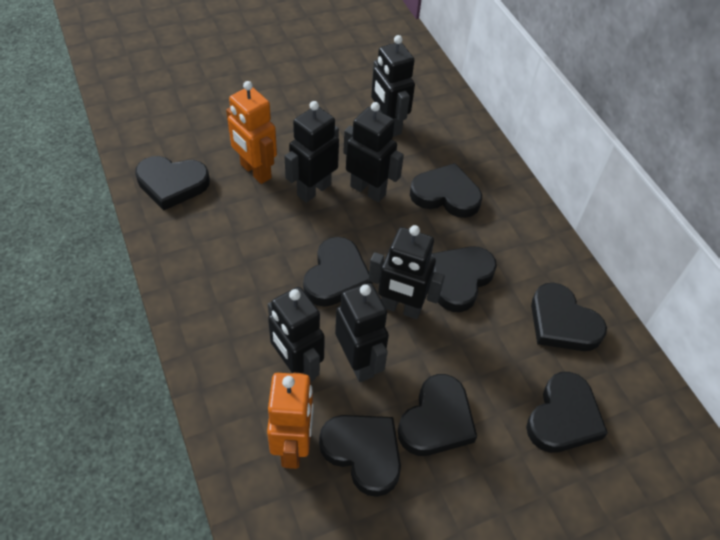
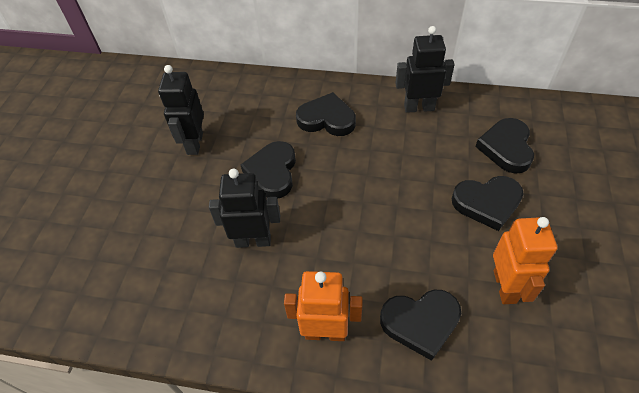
black heart: 8 -> 5
black robot: 6 -> 3

